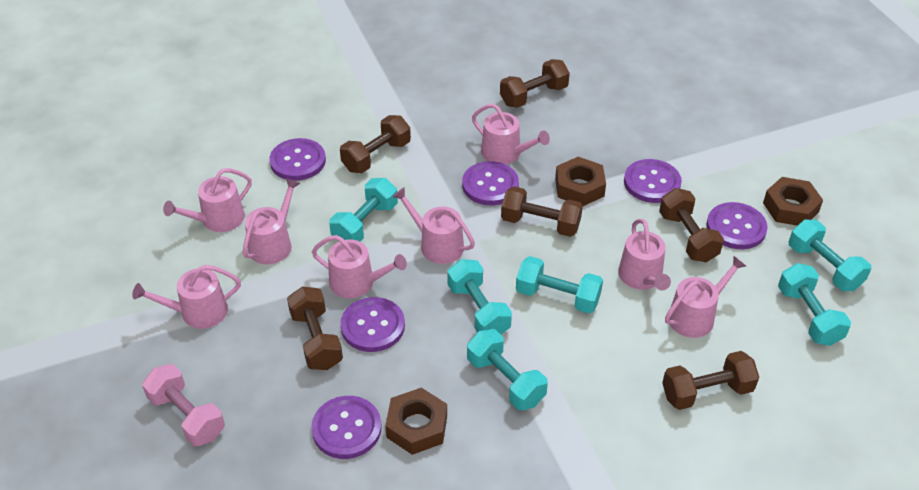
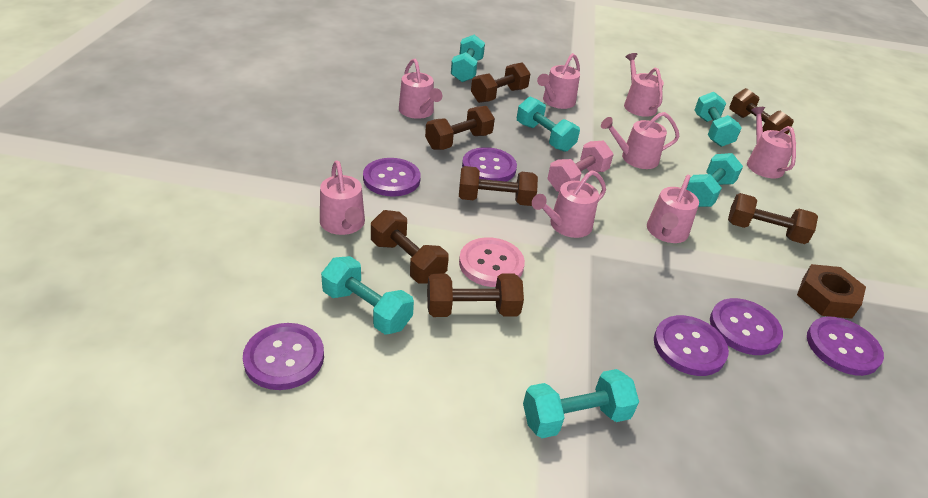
brown dumbbell: 6 -> 7
brown nut: 3 -> 1
pink button: 0 -> 1

